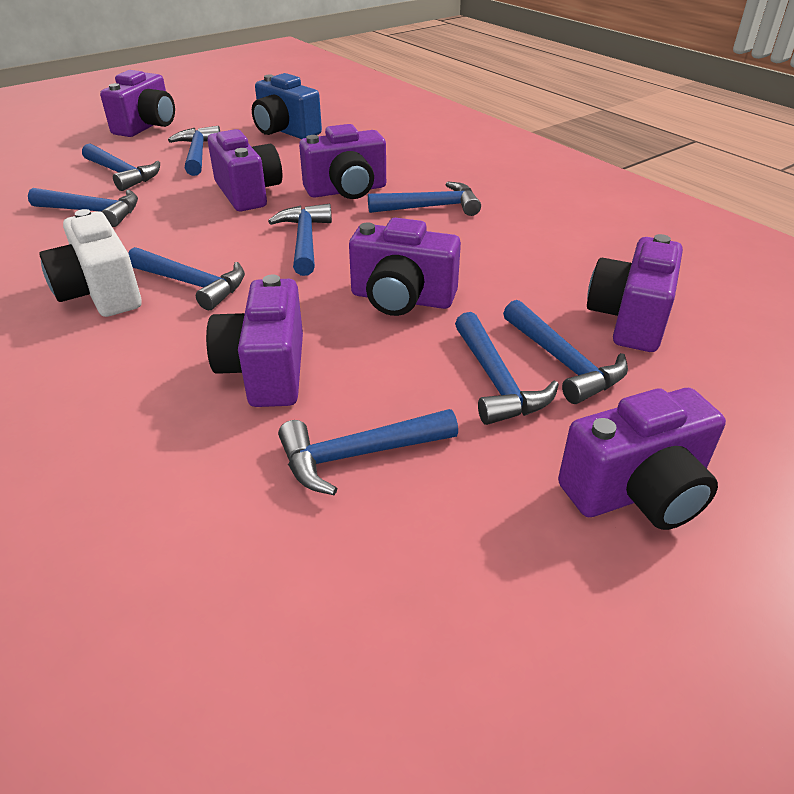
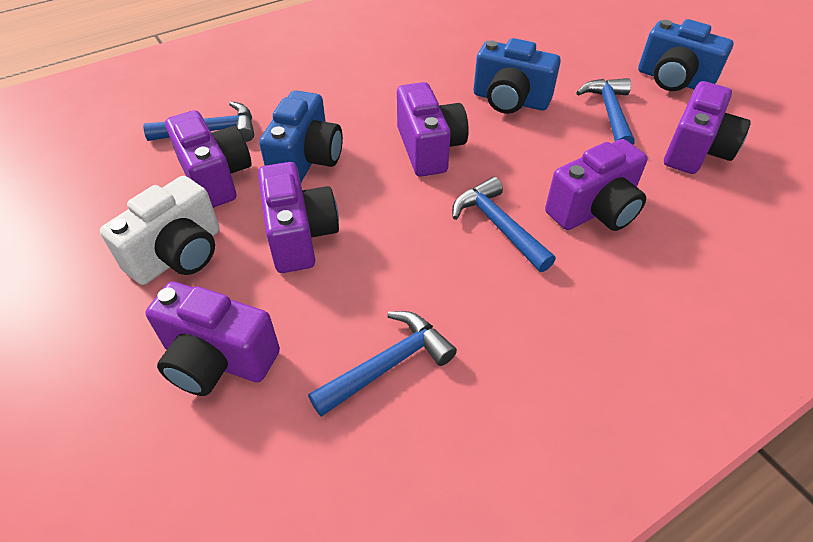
blue camera: 1 -> 3
blue hammer: 9 -> 4
purple camera: 7 -> 6

